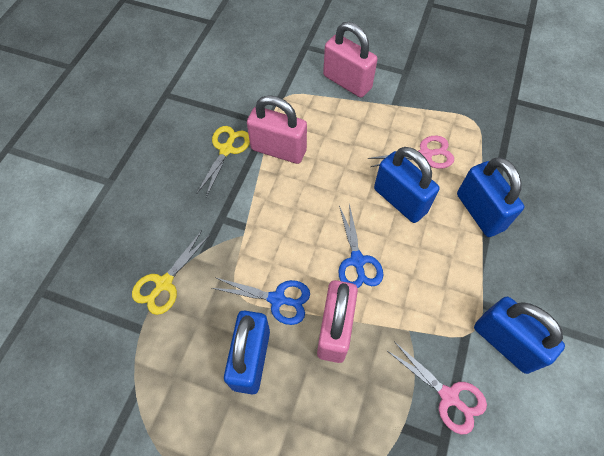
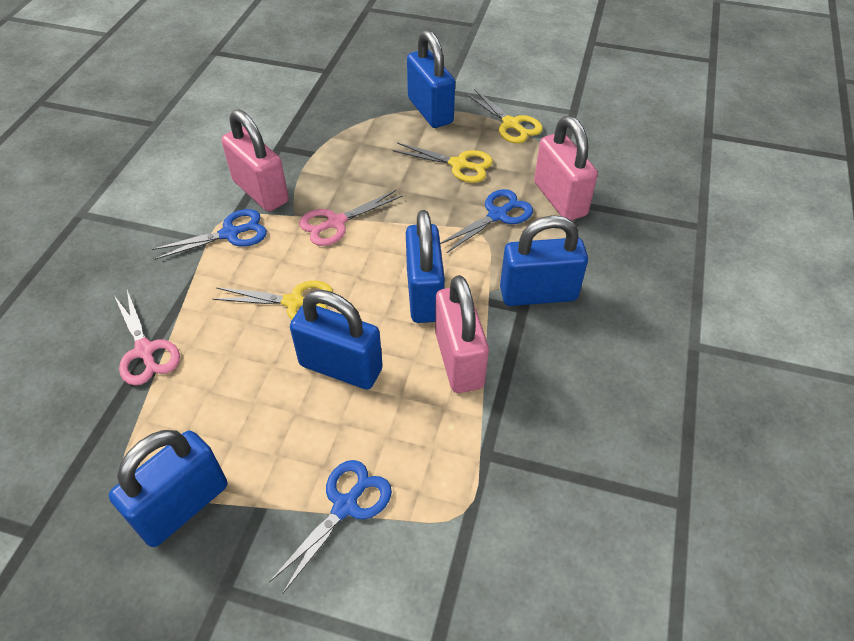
blue padlock: 4 -> 5
blue scissors: 2 -> 3
yellow scissors: 2 -> 3

